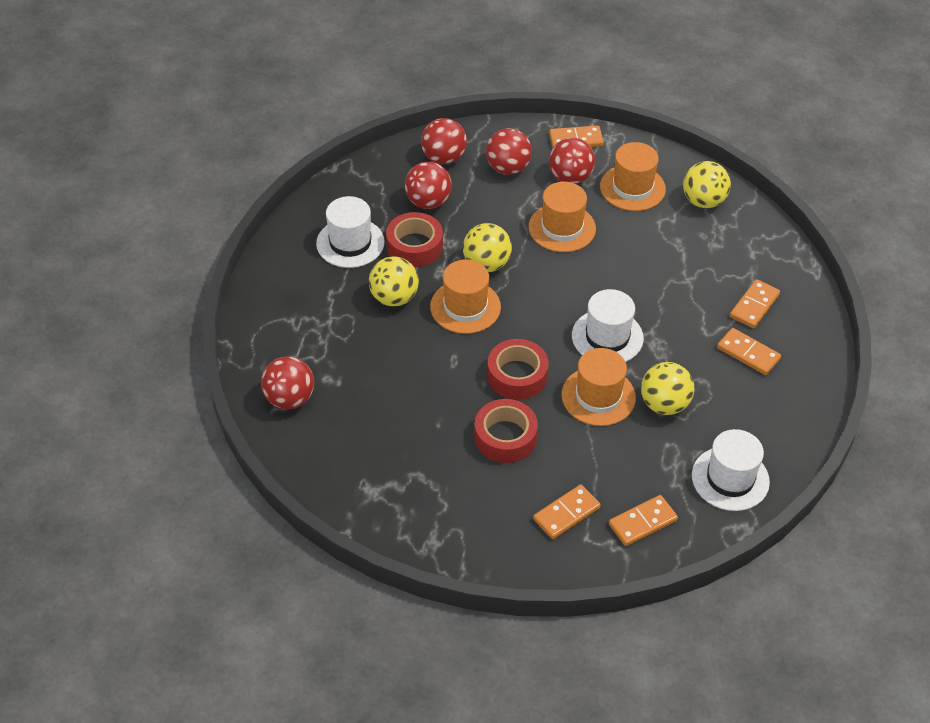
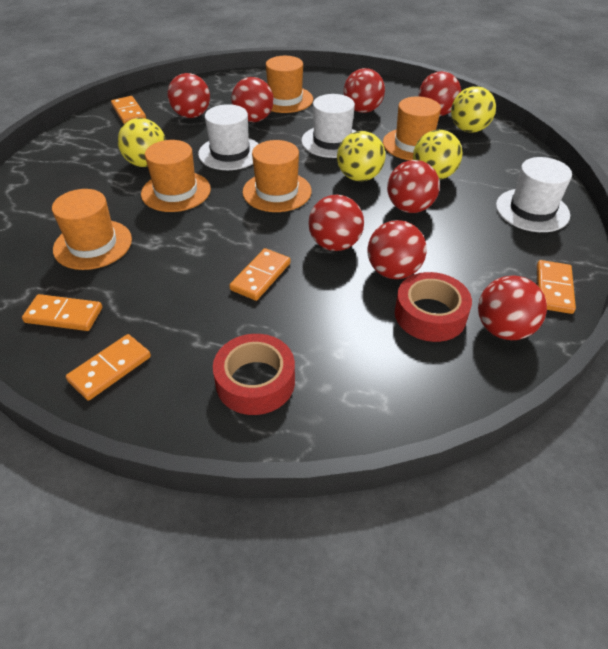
orange hat: 4 -> 5
red ball: 5 -> 8
red tape: 3 -> 2

